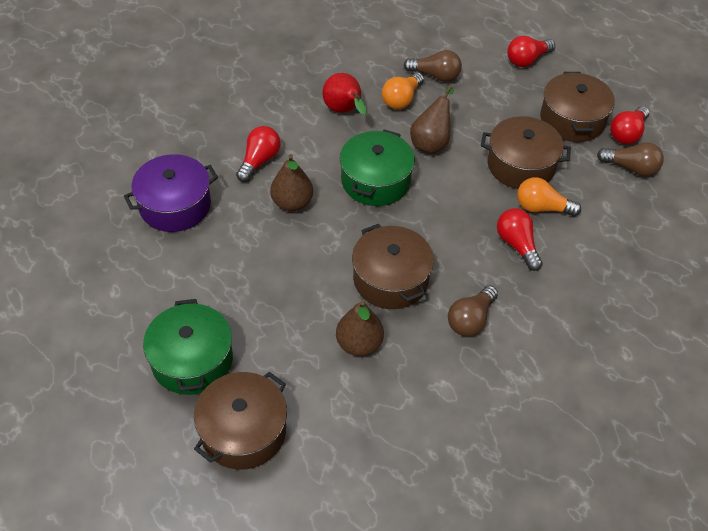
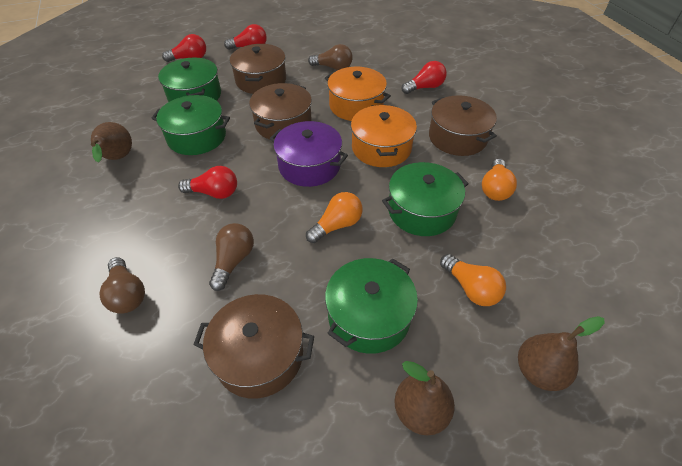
green pot: 2 -> 4
orange light bulb: 2 -> 3
orange pot: 0 -> 2
red pear: 1 -> 0

